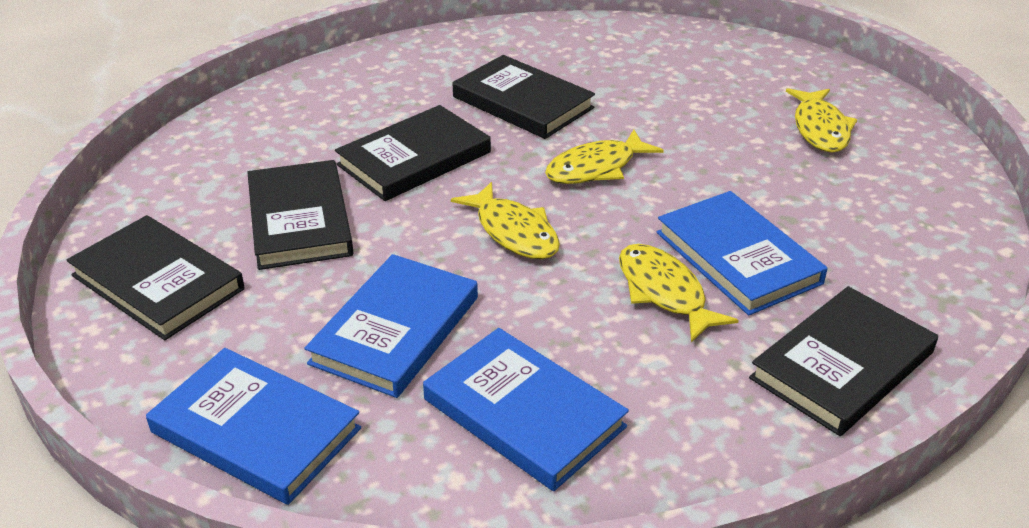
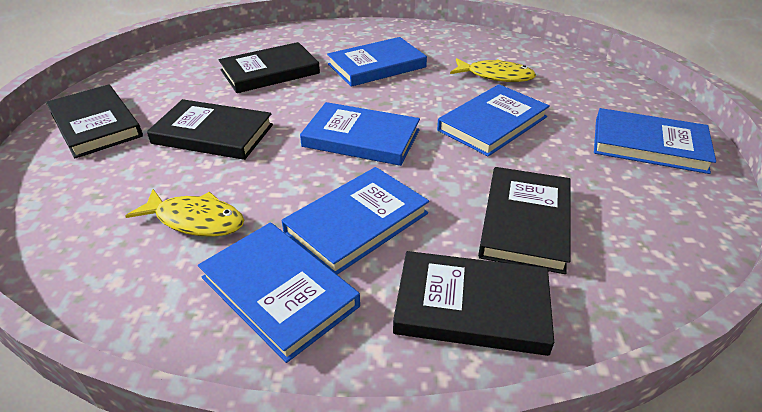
blue book: 4 -> 6
yellow fish: 4 -> 2

